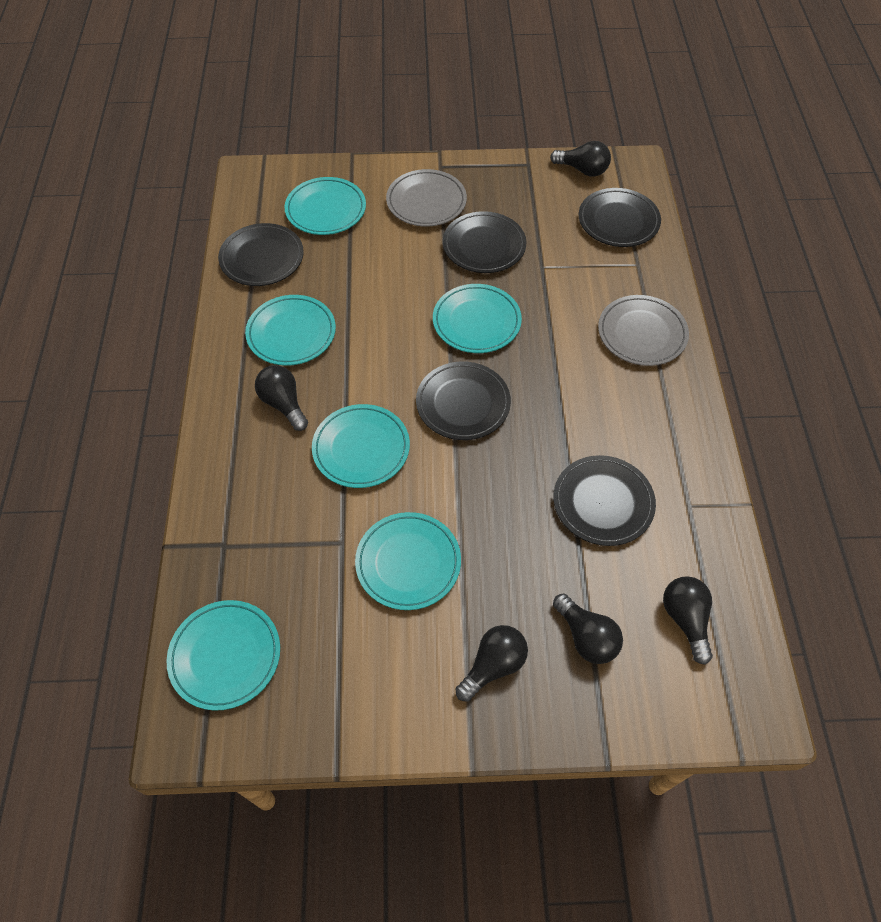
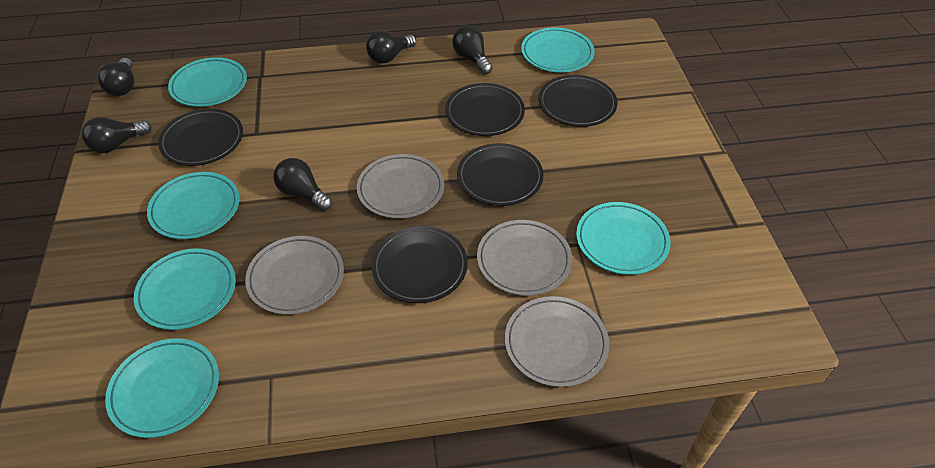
grey plate: 2 -> 4

